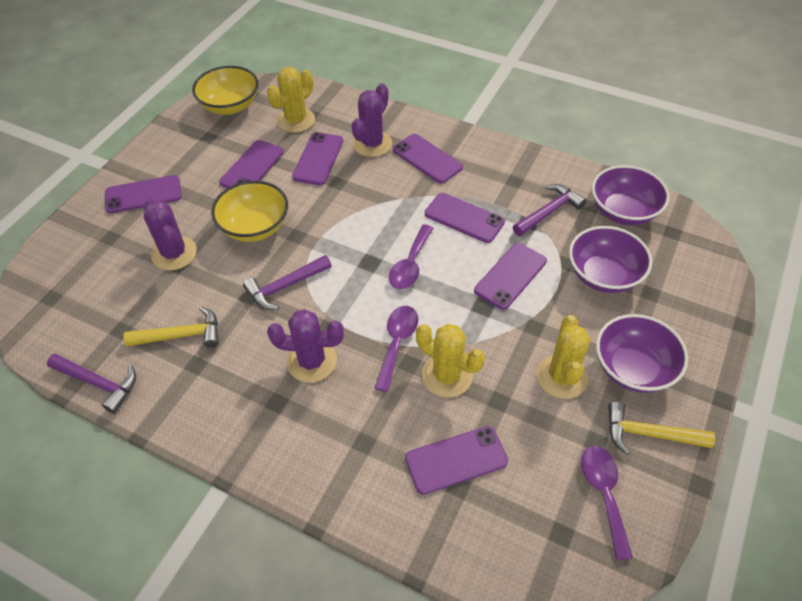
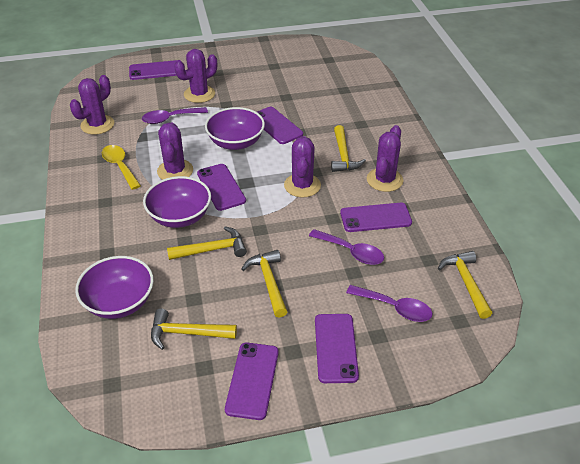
purple cactus: 3 -> 5
purple hammer: 3 -> 0
purple phone: 7 -> 6
yellow bowl: 2 -> 0
yellow cactus: 3 -> 0
yellow hammer: 2 -> 5
yellow spoon: 0 -> 1

